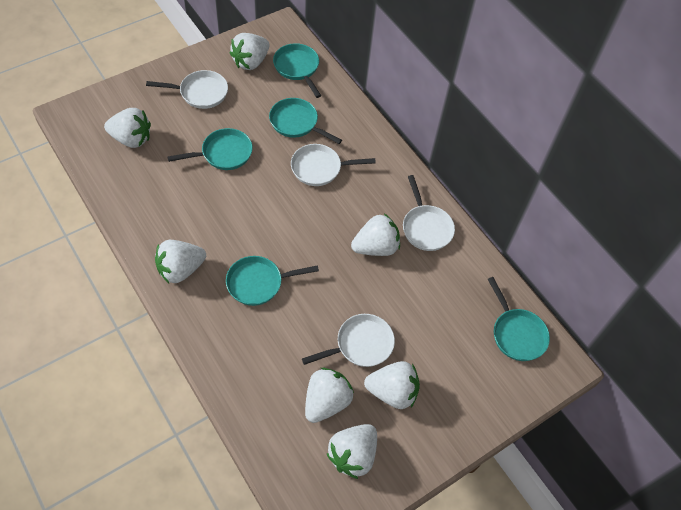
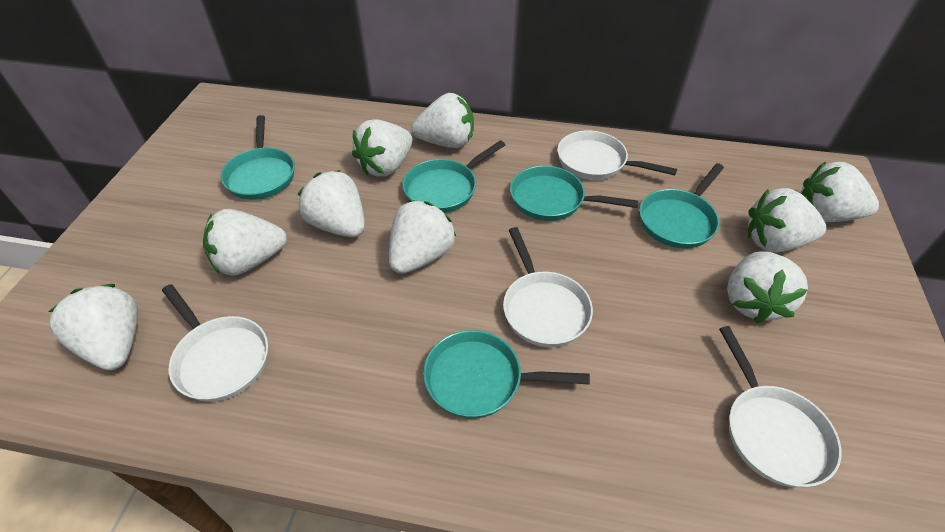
white strawberry: 7 -> 9

